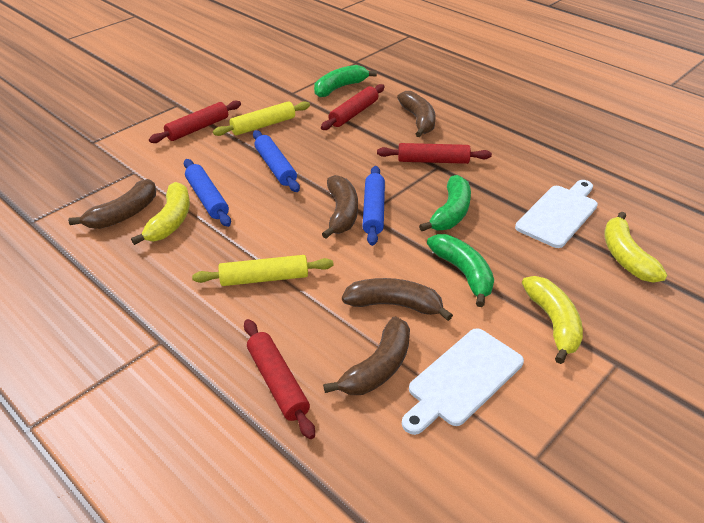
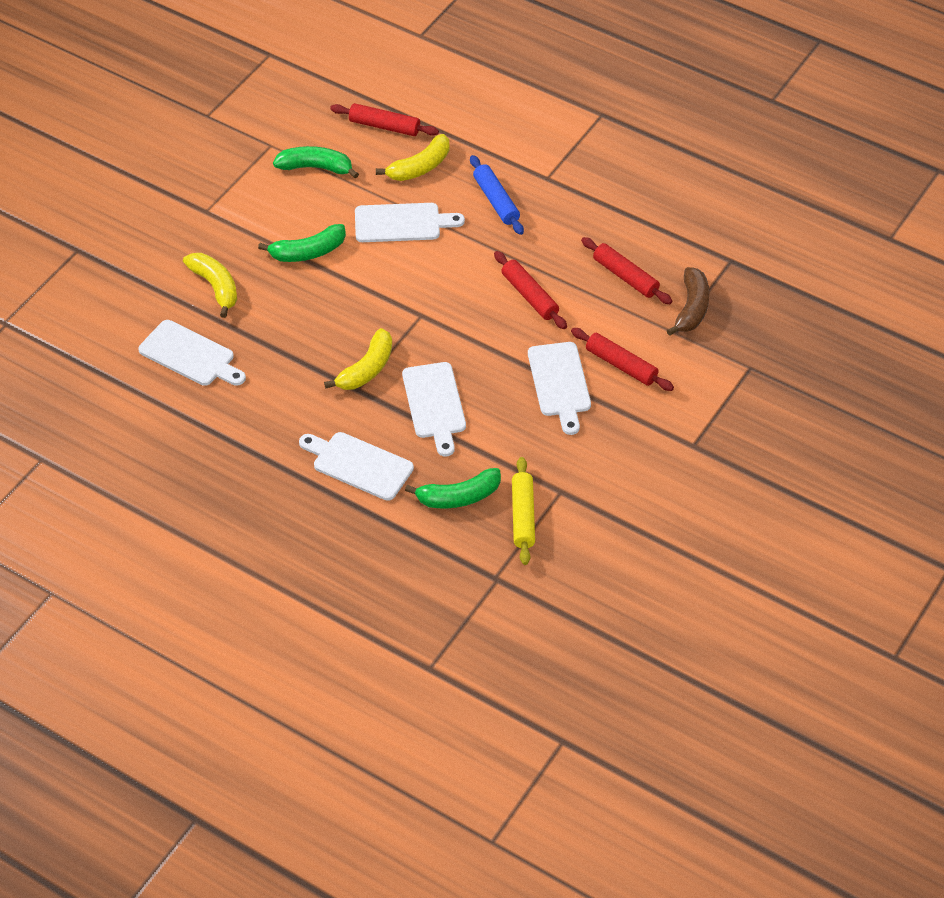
blue rolling pin: 3 -> 1
brown banana: 5 -> 1
white cutting board: 2 -> 5
yellow rolling pin: 2 -> 1

